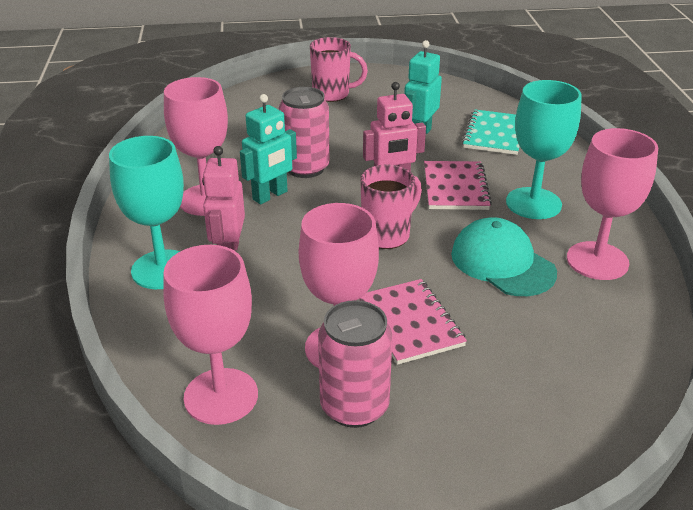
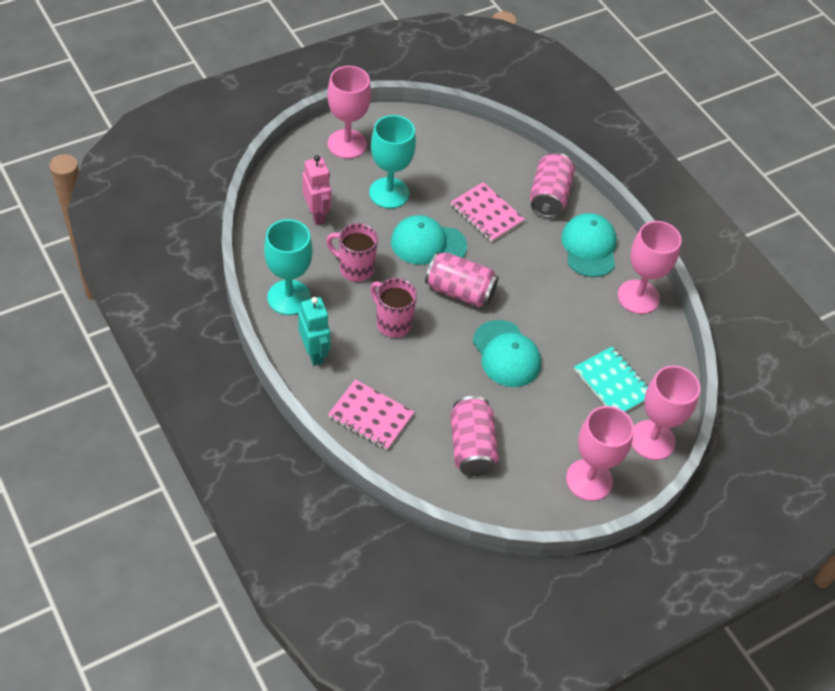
pink can: 2 -> 3
pink robot: 2 -> 1
turquoise cap: 1 -> 3
turquoise robot: 2 -> 1

